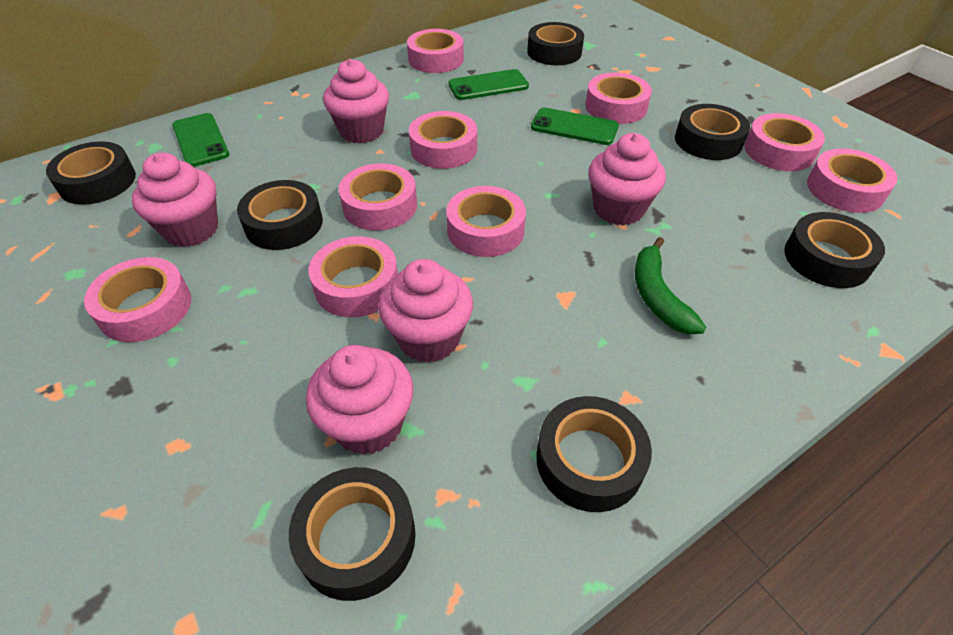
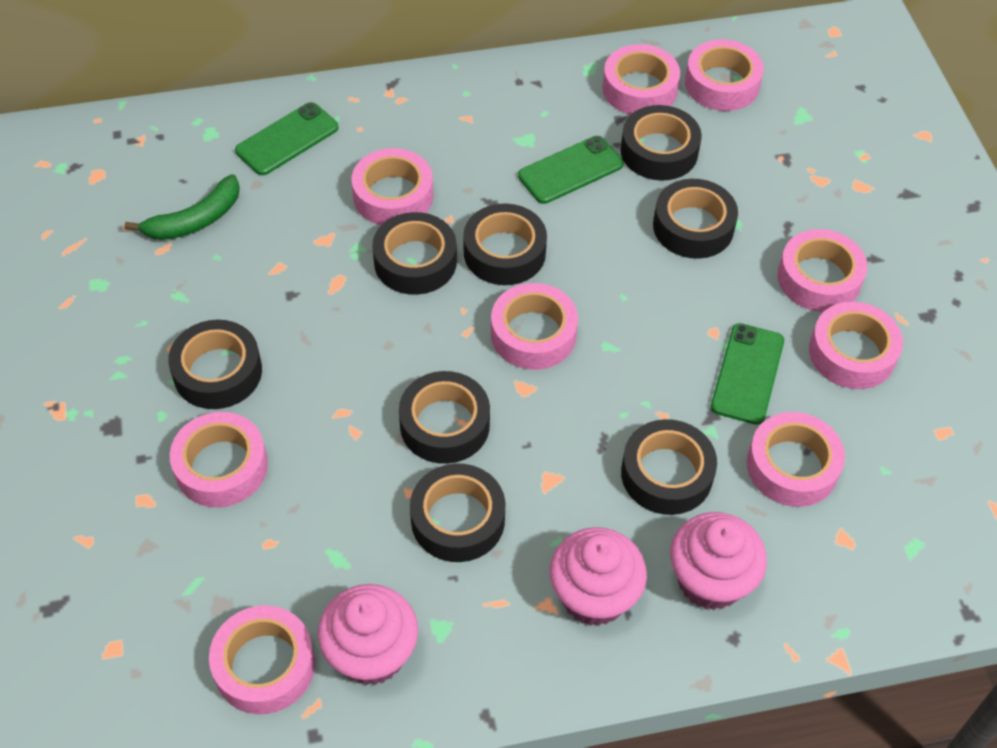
black tape: 7 -> 8
pink cupcake: 5 -> 3

